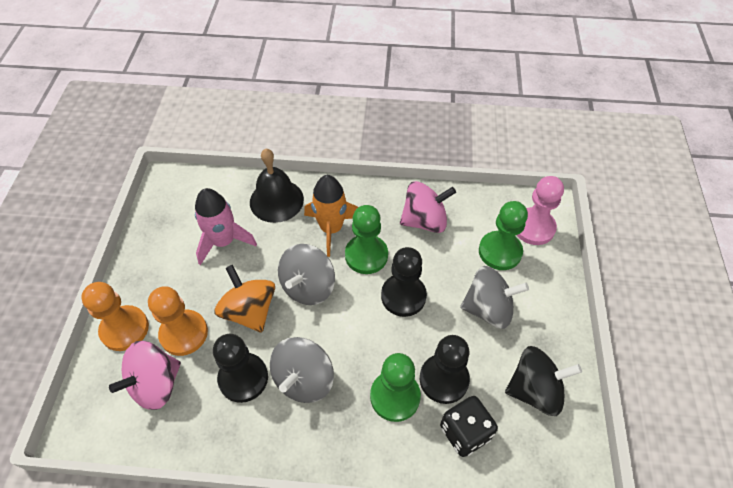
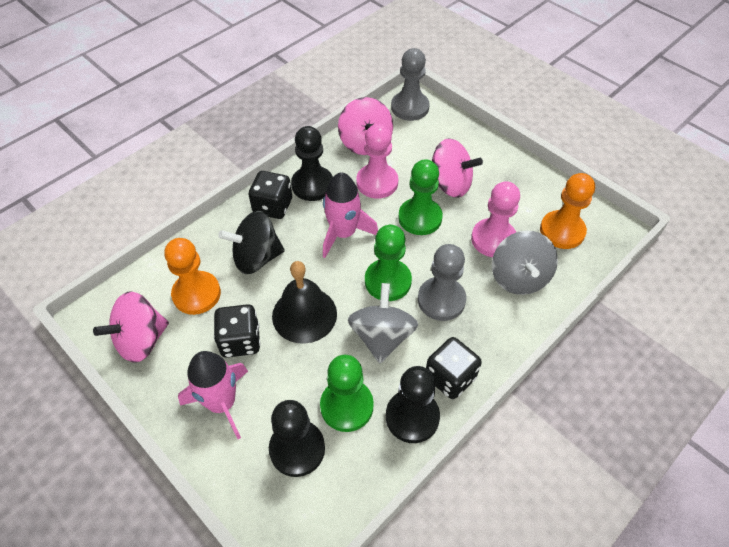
black dice: 1 -> 3
grey pawn: 0 -> 2
grey spinning top: 3 -> 2
orange rocket: 1 -> 0
orange spinning top: 1 -> 0
pink pawn: 1 -> 2
pink rocket: 1 -> 2
pink spinning top: 2 -> 3

